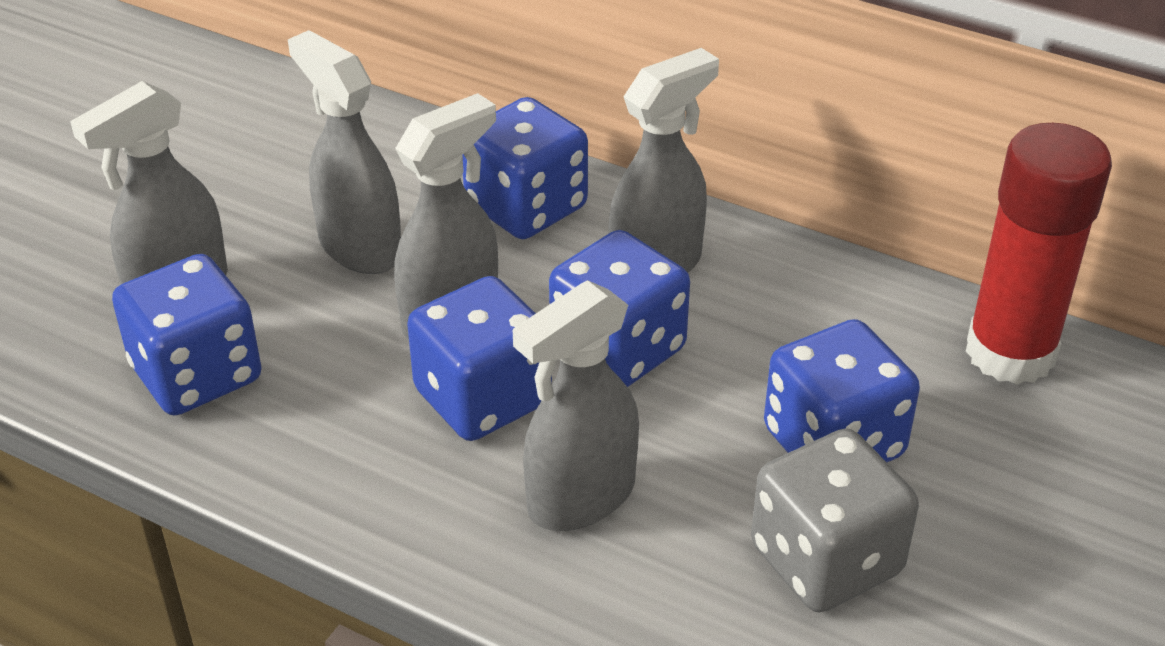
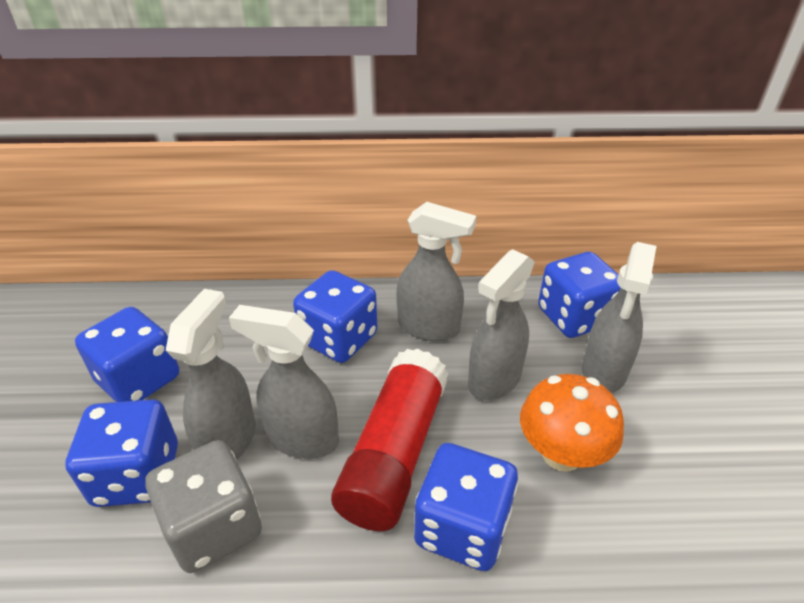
orange mushroom: 0 -> 1

